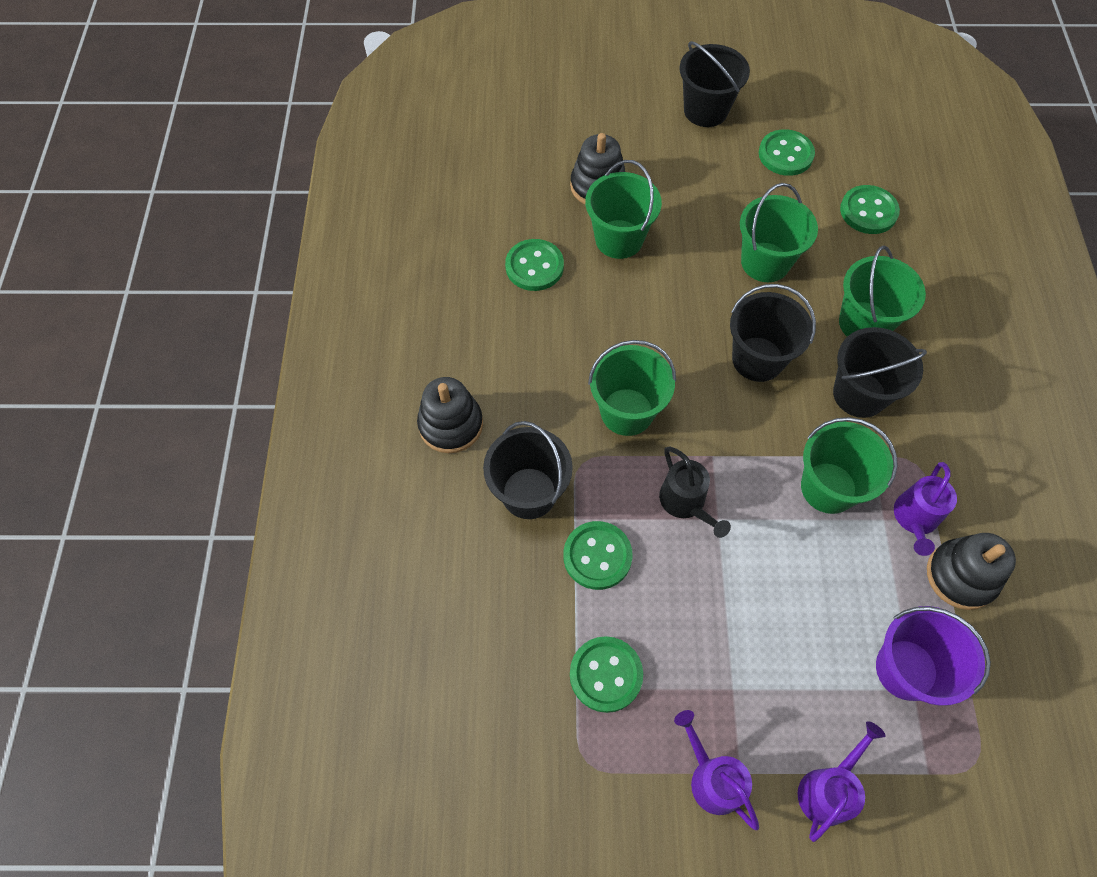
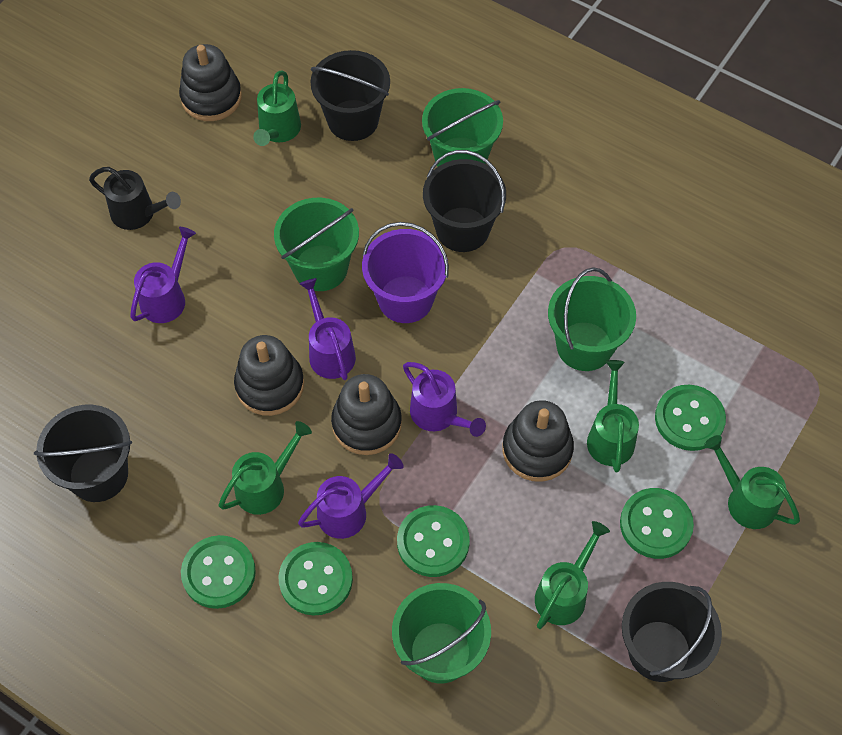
black stacking toy: 3 -> 4
green bucket: 5 -> 4
green watering can: 0 -> 5
purple watering can: 3 -> 4

